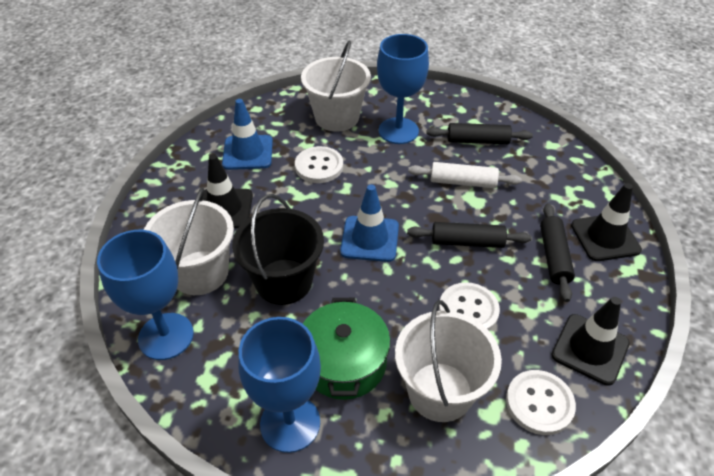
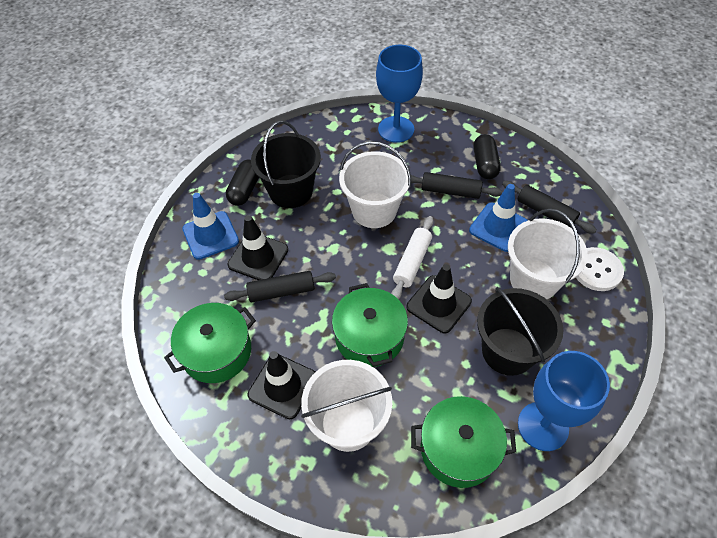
black bucket: 1 -> 2
black capsule: 0 -> 2
blue goblet: 3 -> 2
green pot: 1 -> 3
white button: 3 -> 1

